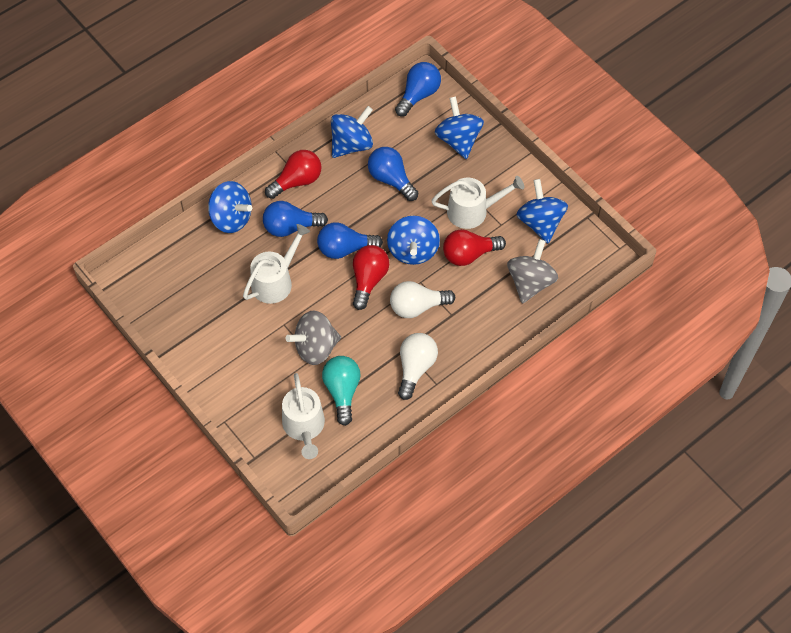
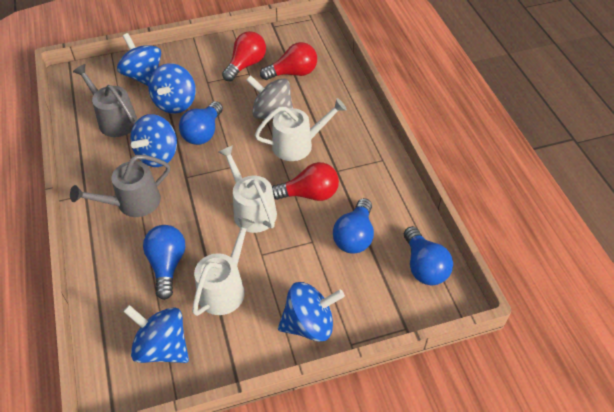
grey spinning top: 2 -> 1
grey watering can: 0 -> 2
turquoise light bulb: 1 -> 0
white light bulb: 2 -> 0

